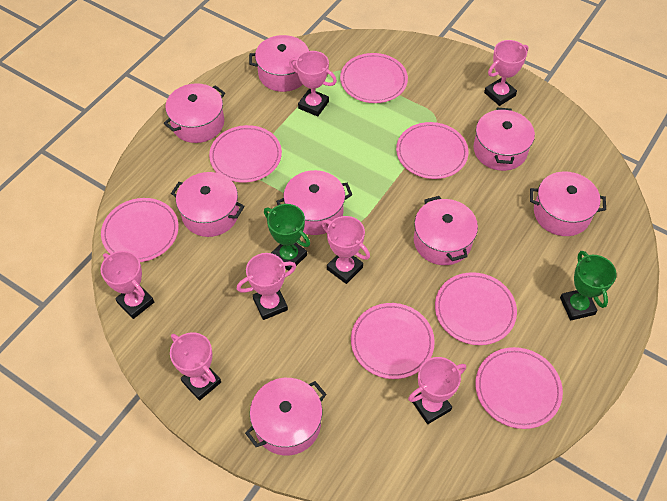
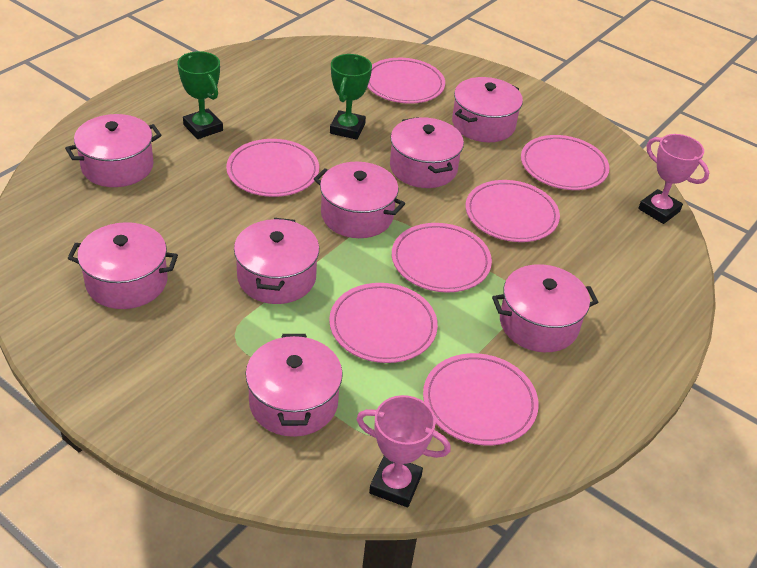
pink trophy: 7 -> 2

